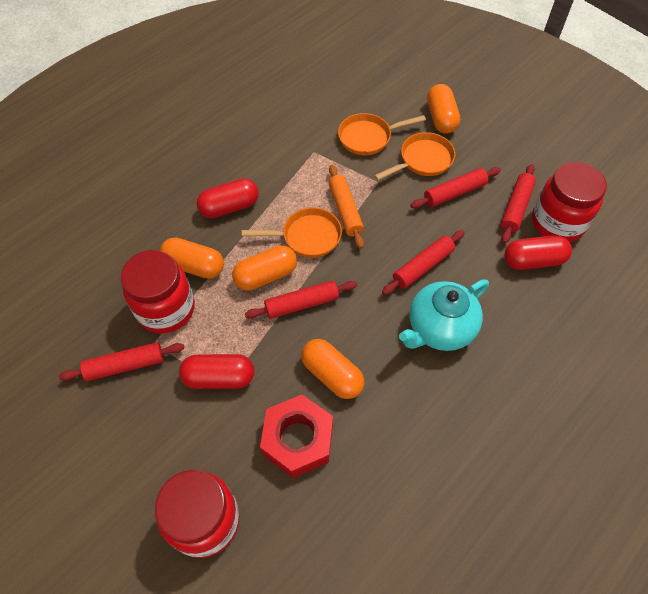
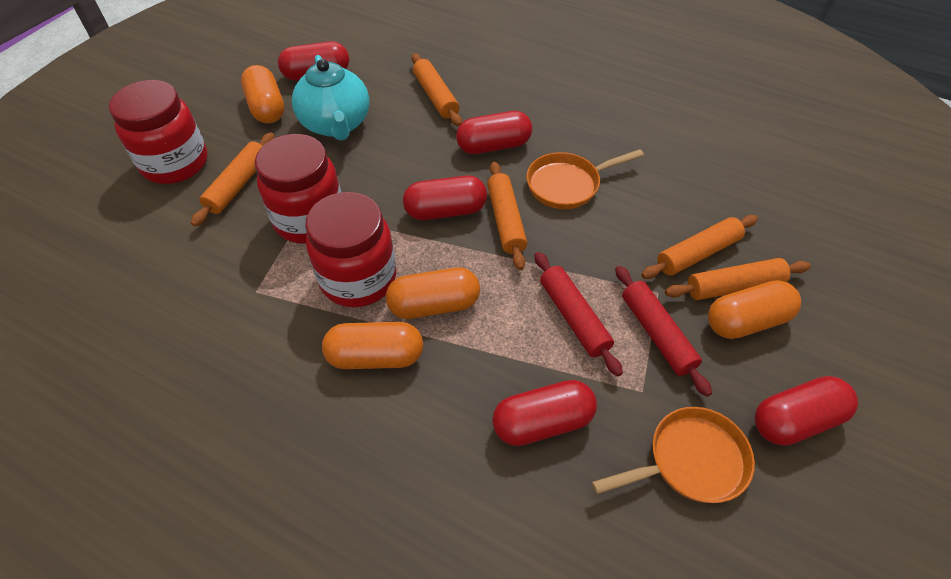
orange pan: 3 -> 2
orange rolling pin: 1 -> 5
red capsule: 3 -> 5
red nut: 1 -> 0
red rolling pin: 5 -> 2

